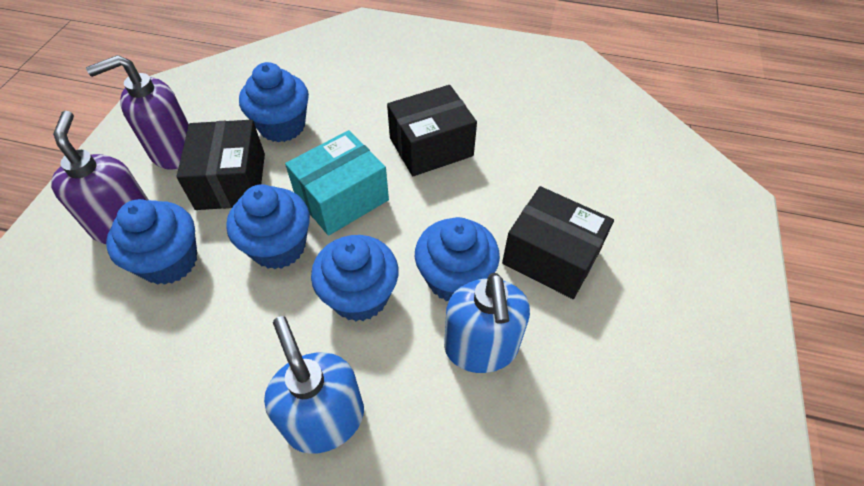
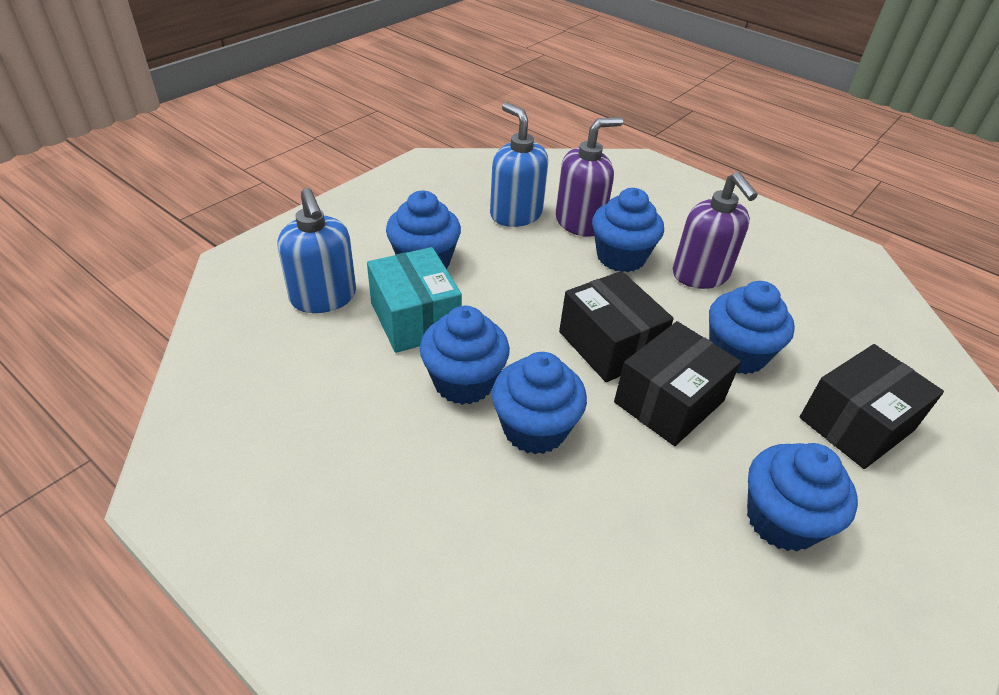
blue cupcake: 5 -> 6

